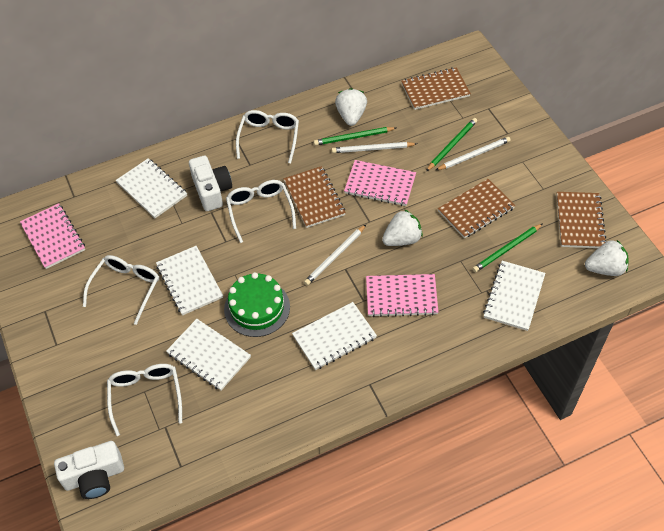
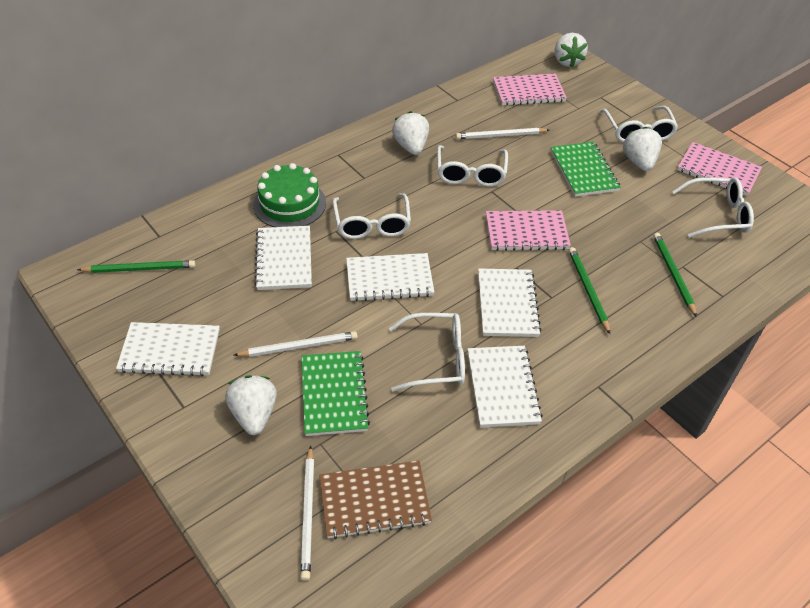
brown notebook: 4 -> 1
green notebook: 0 -> 2
white camera: 2 -> 0
white glasses: 4 -> 5
white strawberry: 3 -> 4

